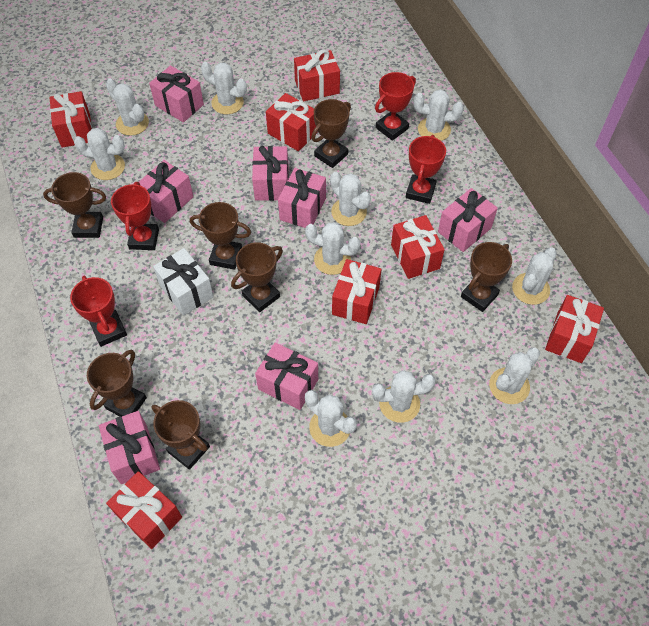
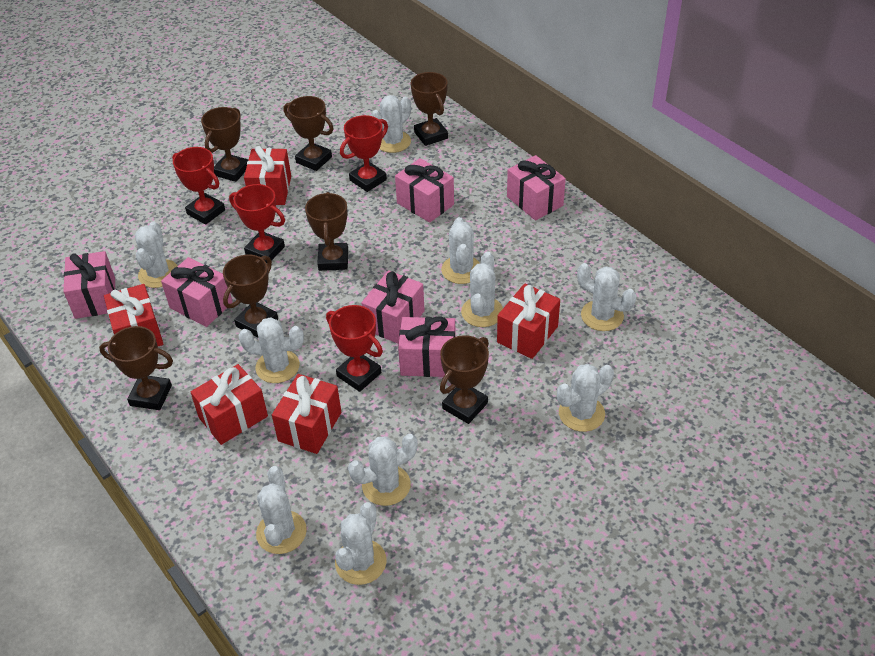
pink gift: 7 -> 6
red gift: 7 -> 5
white gift: 1 -> 0

